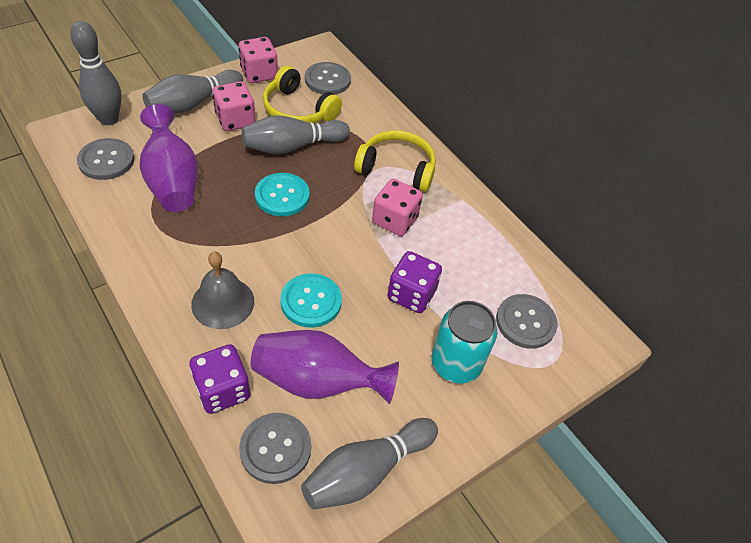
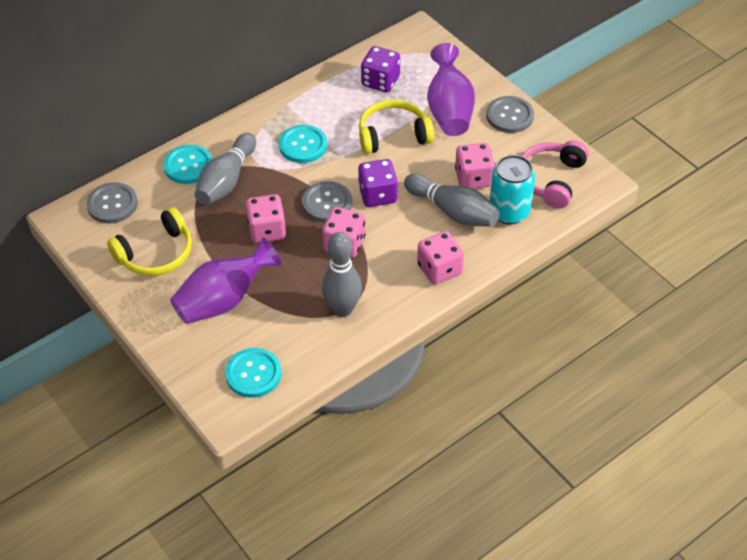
grey bell: 1 -> 0
grey bowling pin: 4 -> 3
grey button: 4 -> 3
pink dice: 3 -> 4
pink headphones: 0 -> 1
turquoise button: 2 -> 3

